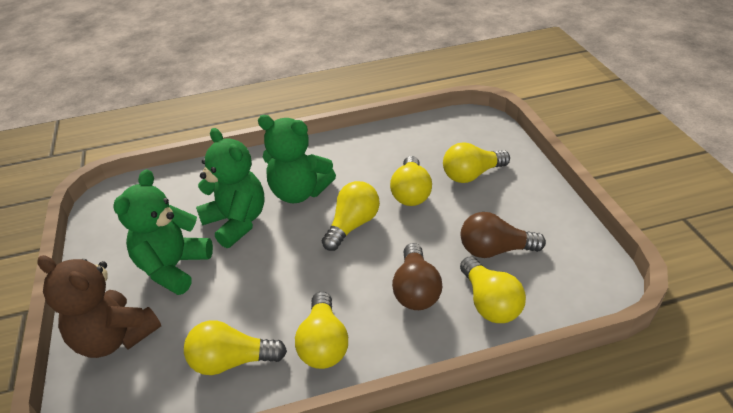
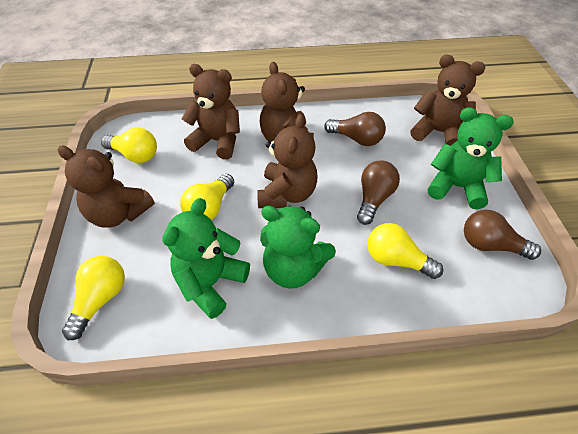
brown light bulb: 2 -> 3
brown teddy bear: 1 -> 5
yellow light bulb: 6 -> 4

